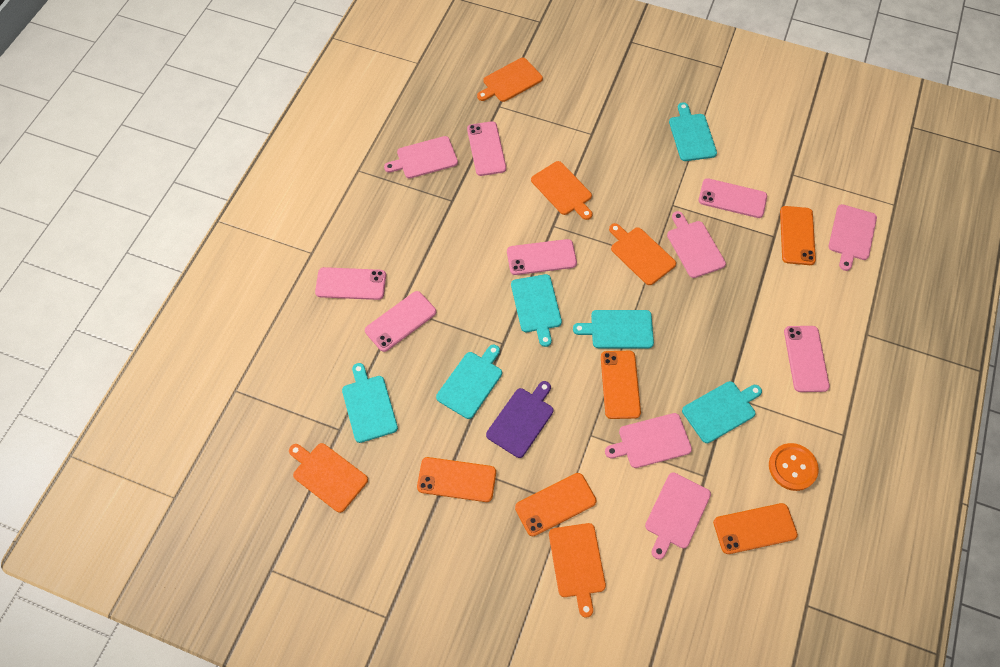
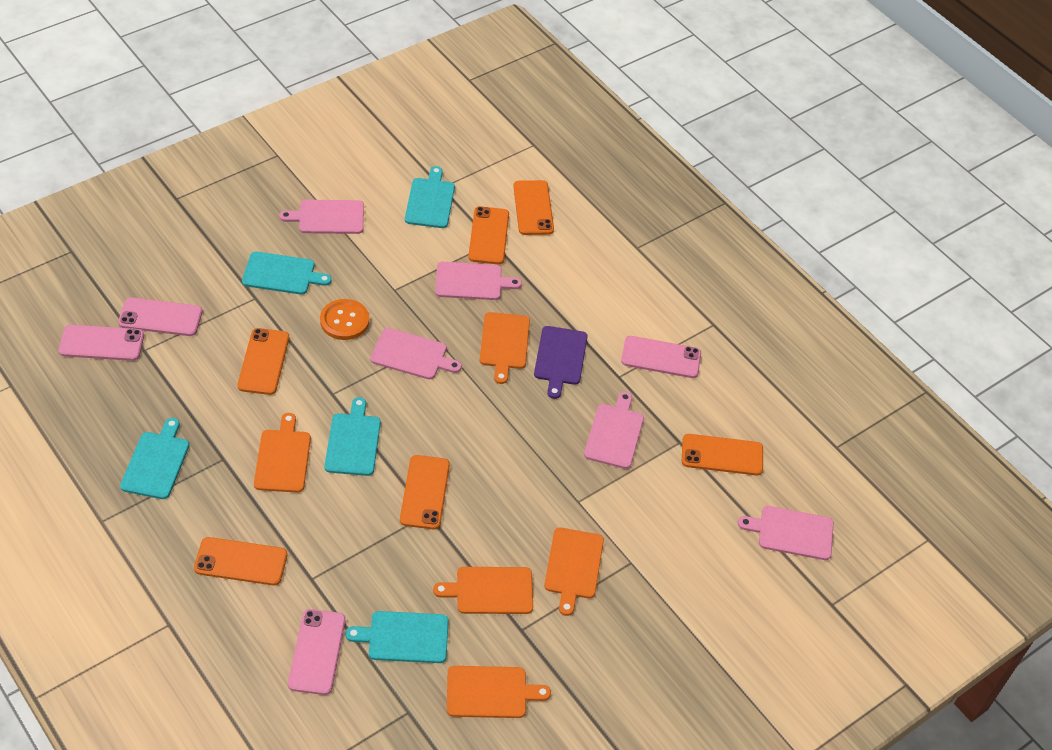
orange phone: 5 -> 6
pink phone: 6 -> 4
turquoise cutting board: 6 -> 5

